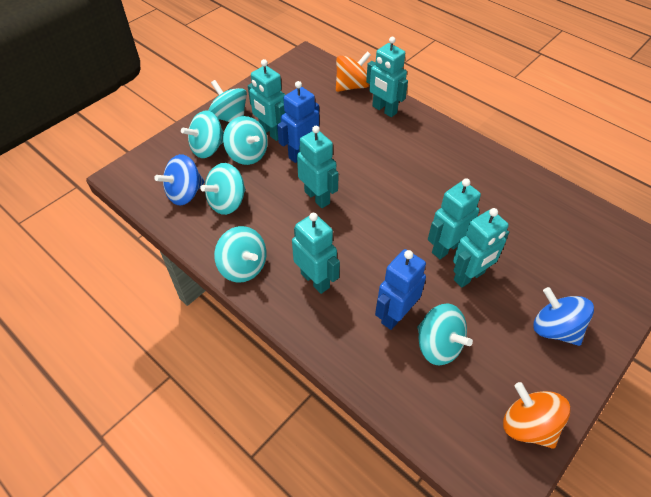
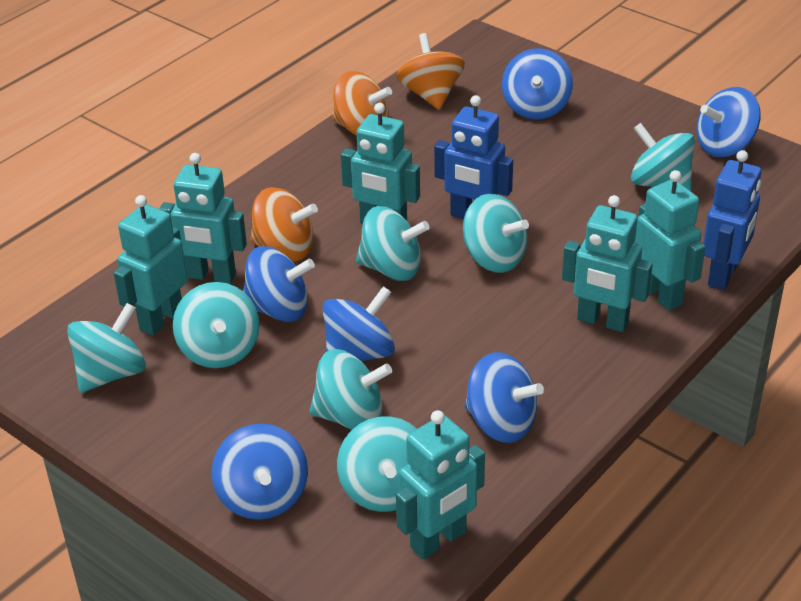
blue spinning top: 2 -> 6
orange spinning top: 2 -> 3
turquoise spinning top: 6 -> 7

